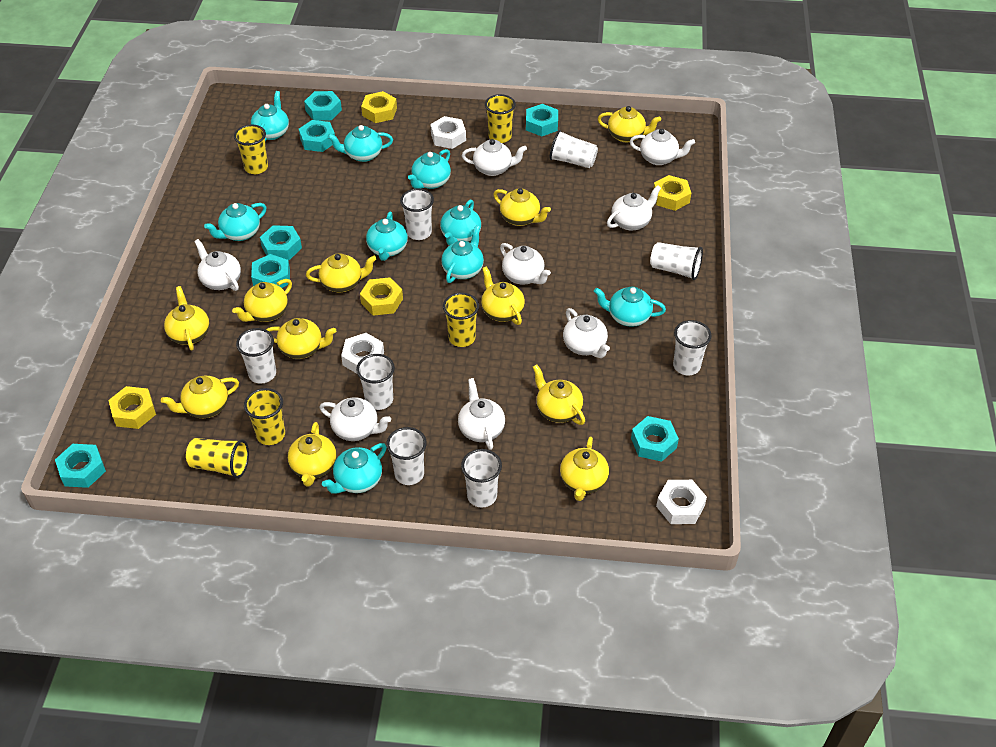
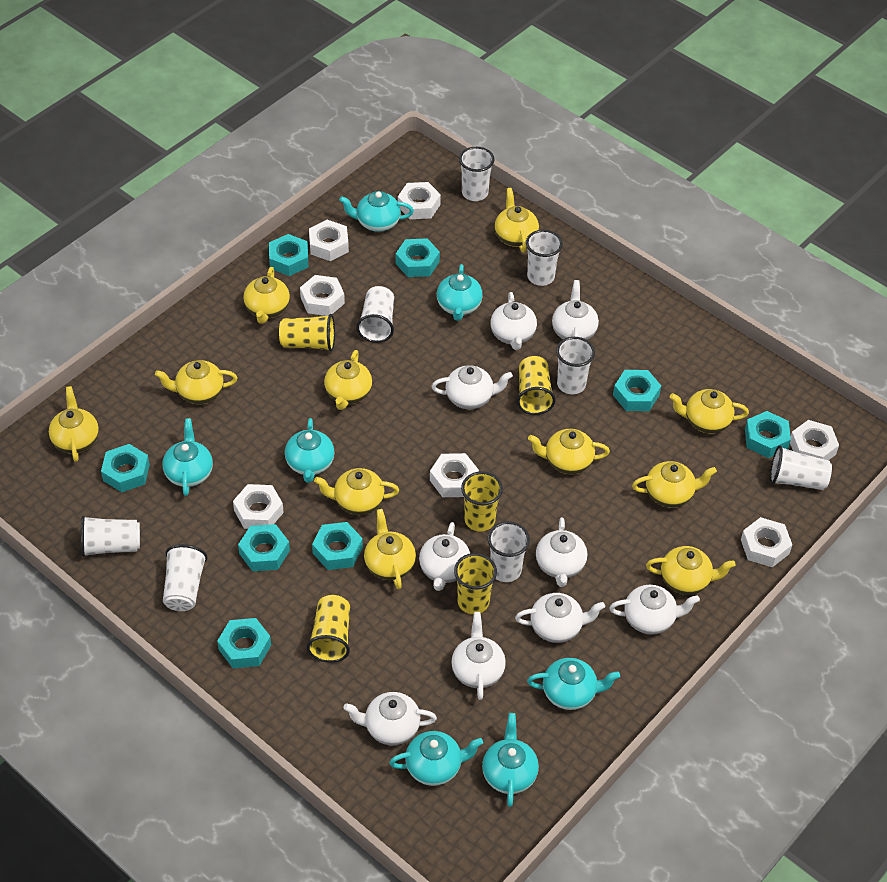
turquoise nut: 7 -> 8
turquoise teapot: 9 -> 7
white nut: 3 -> 7
white teapot: 8 -> 9
yellow nut: 4 -> 0

